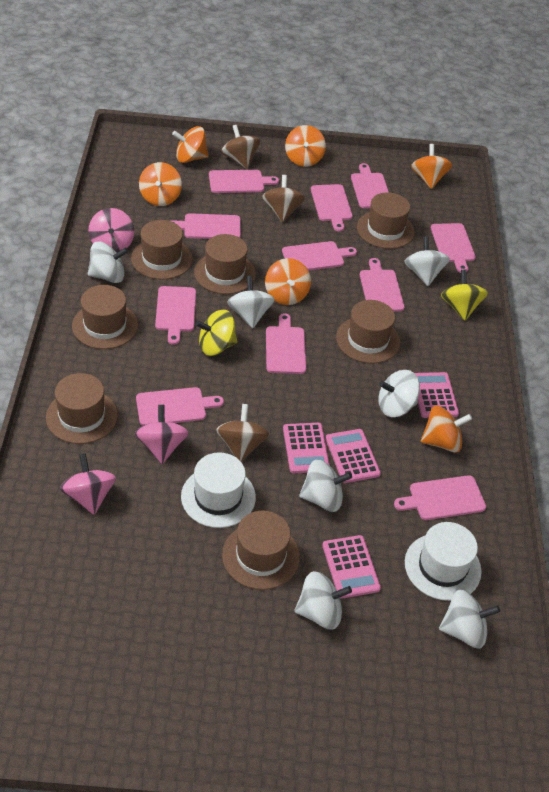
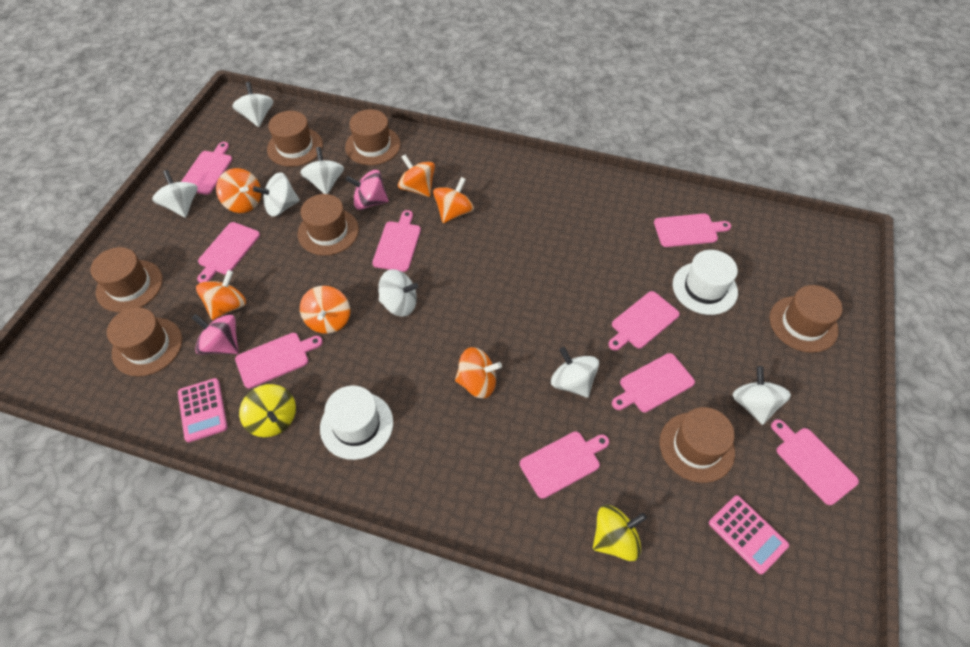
brown spinning top: 3 -> 0
pink calculator: 4 -> 2
pink cutting board: 11 -> 9
pink spinning top: 3 -> 2

